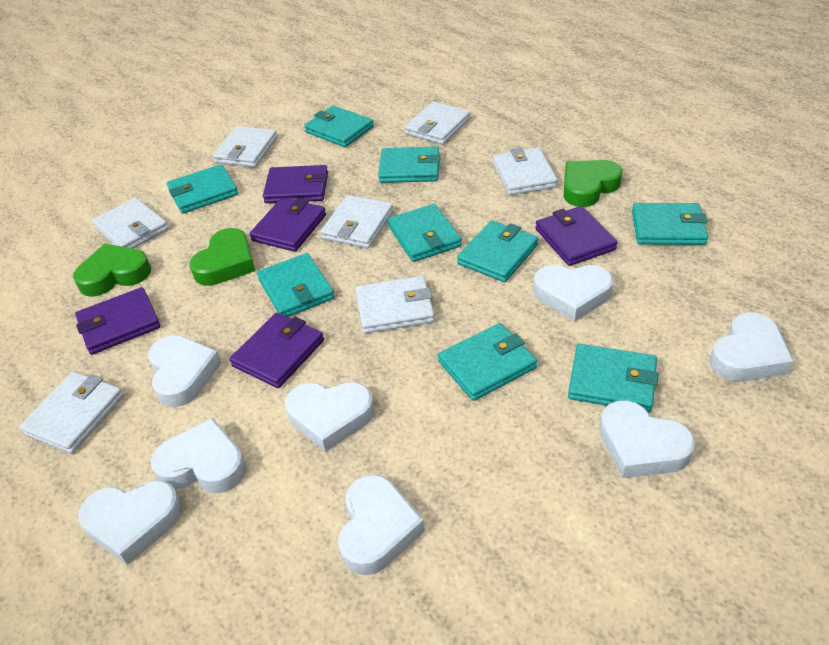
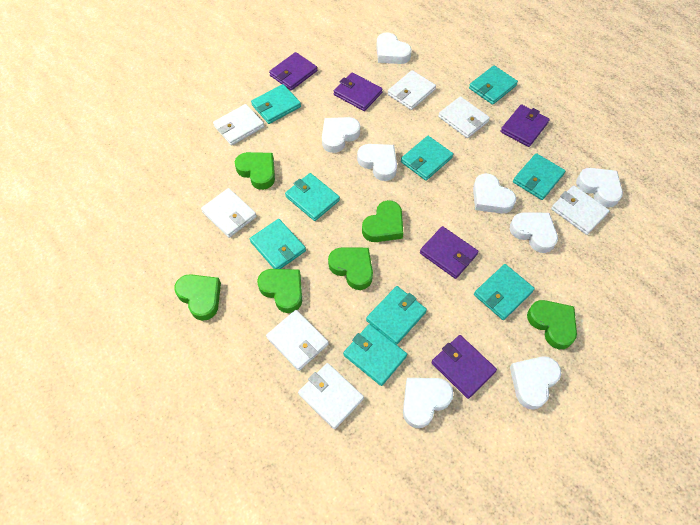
green heart: 3 -> 6

